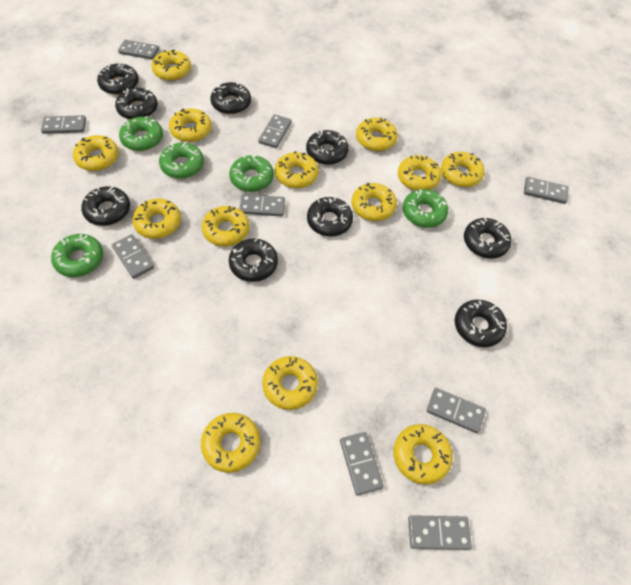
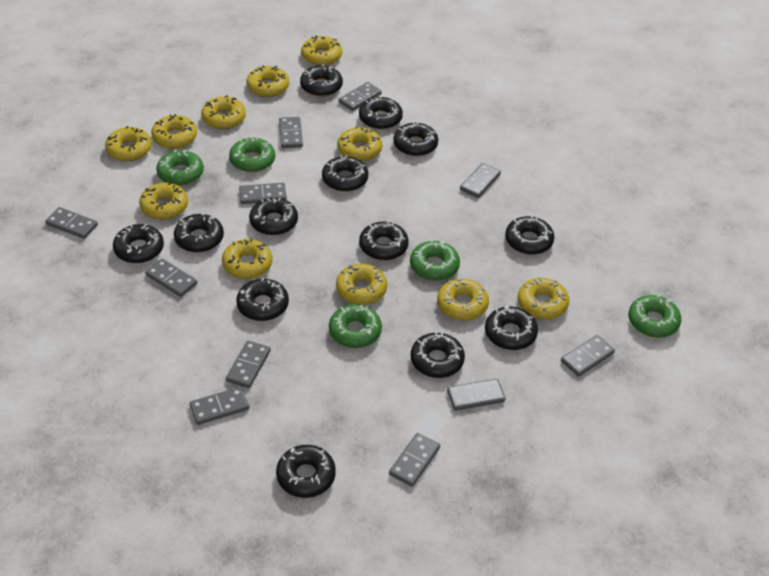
black donut: 9 -> 13
grey domino: 9 -> 11
yellow donut: 13 -> 11

